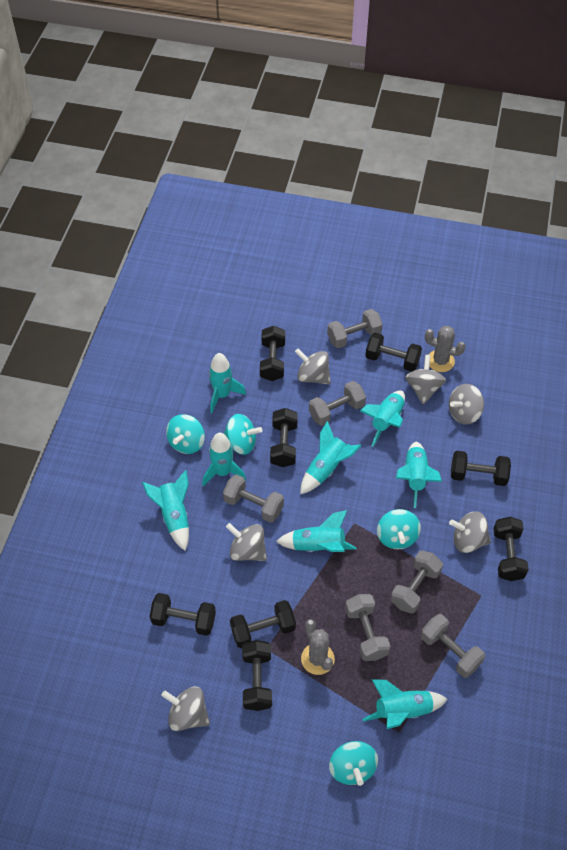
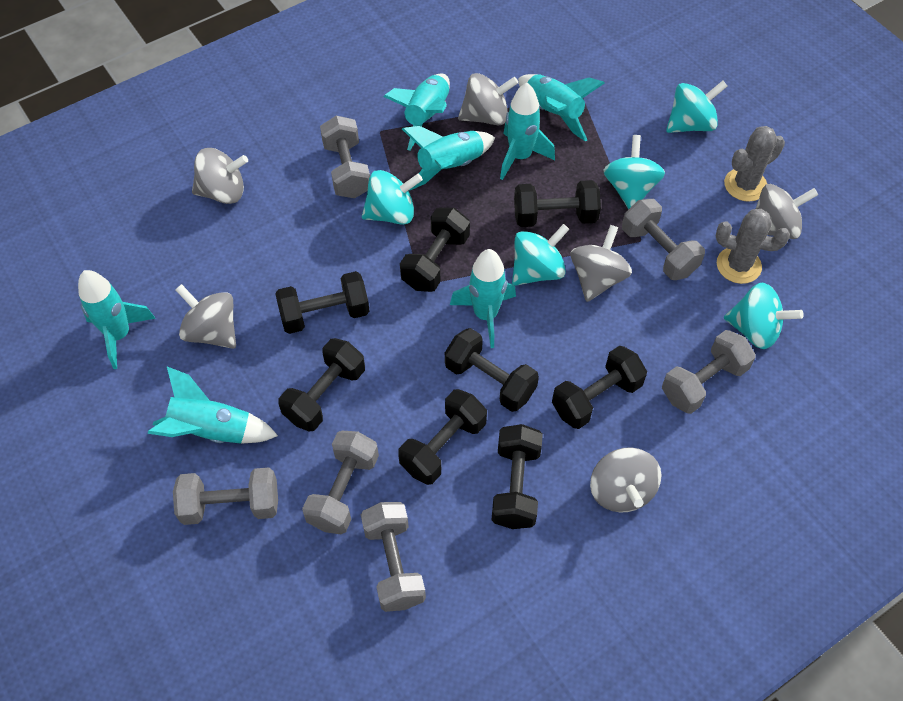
turquoise rocket: 8 -> 7
turquoise spinning top: 4 -> 5

